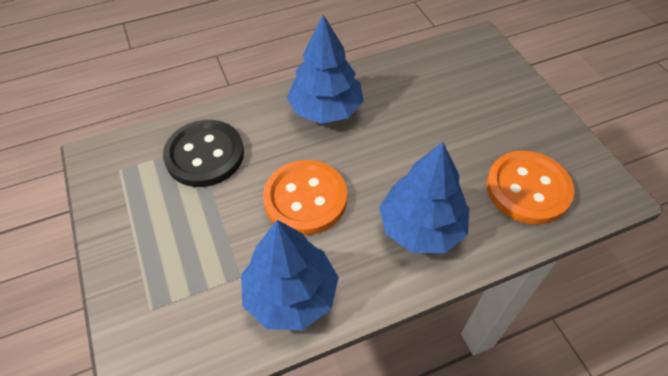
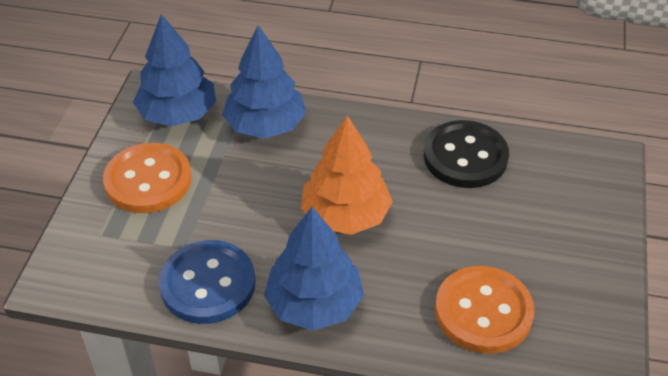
blue button: 0 -> 1
orange tree: 0 -> 1

